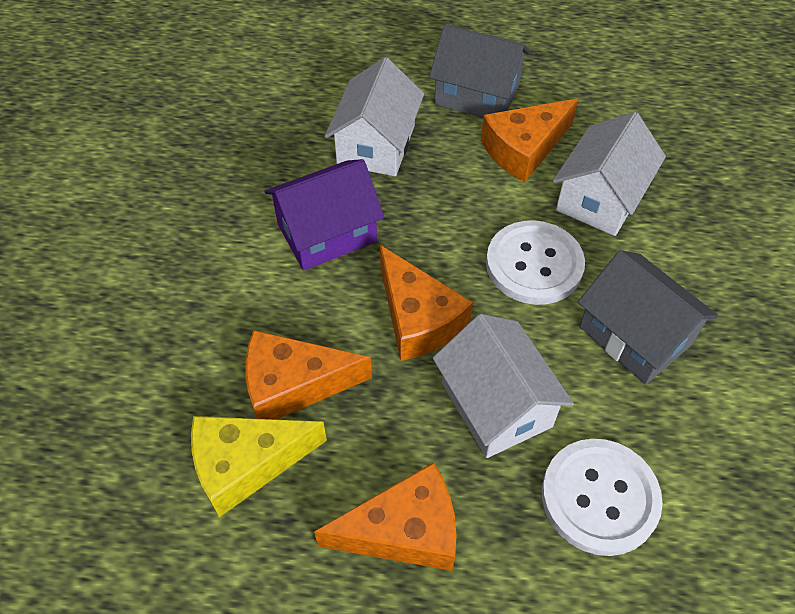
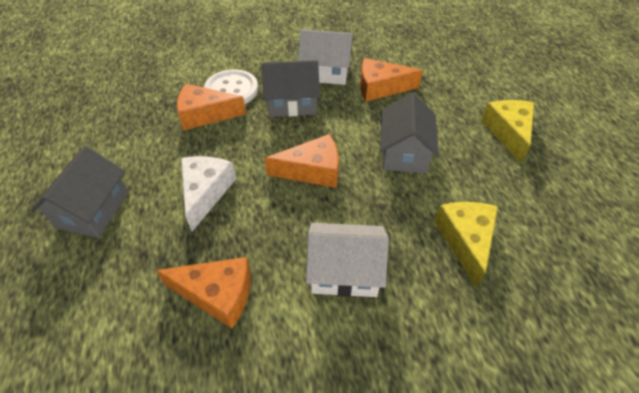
grey house: 2 -> 3
purple house: 1 -> 0
white button: 2 -> 1
white cheese: 0 -> 1
white house: 3 -> 2
yellow cheese: 1 -> 2

